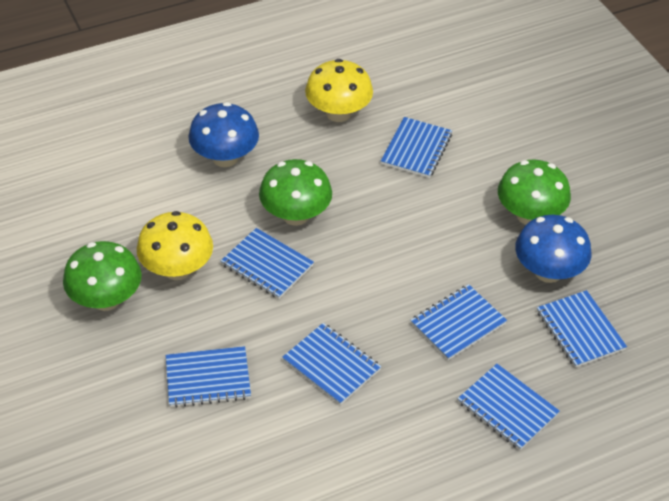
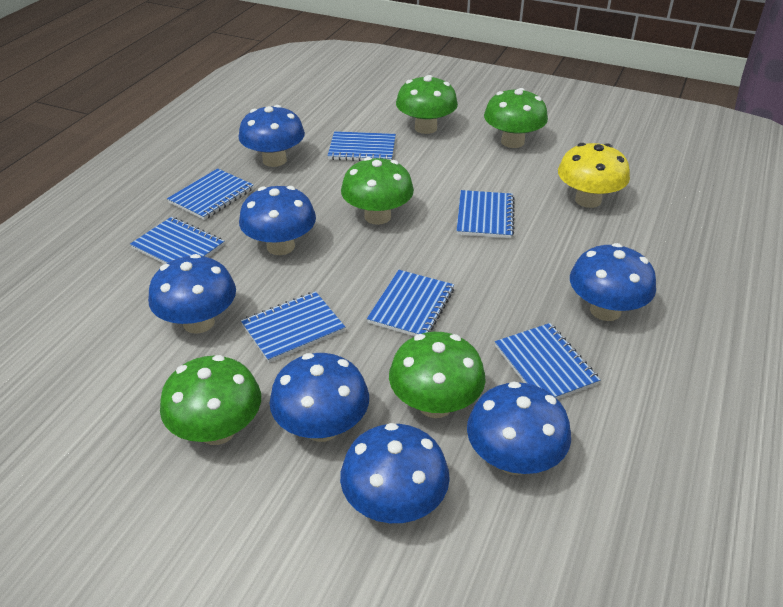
blue mushroom: 2 -> 7
green mushroom: 3 -> 5
yellow mushroom: 2 -> 1

